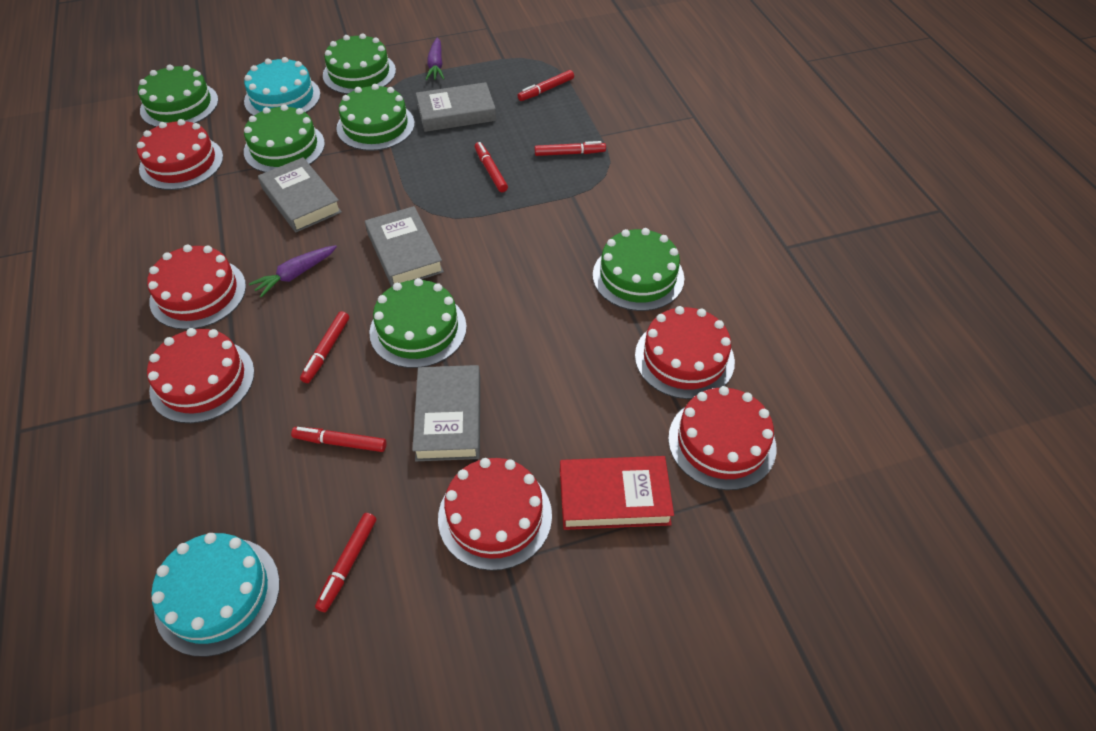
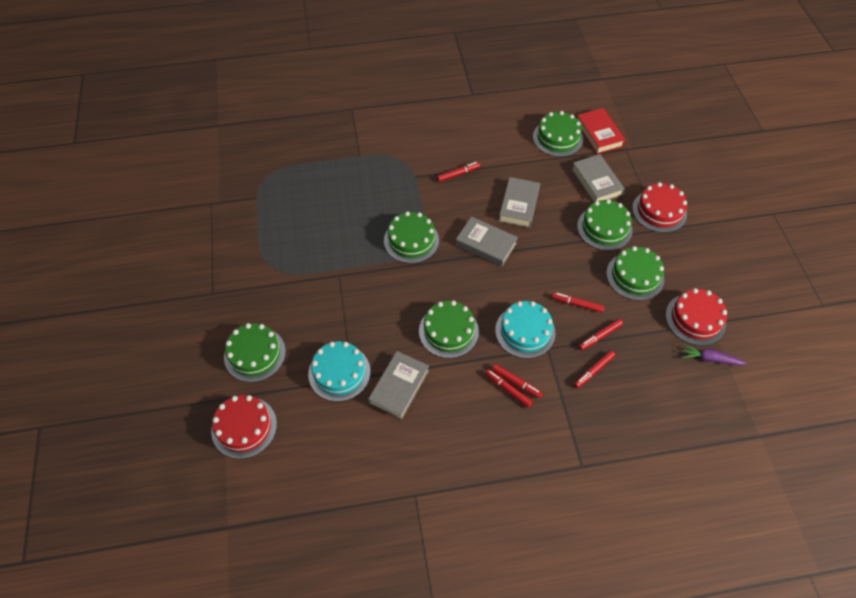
purple carrot: 2 -> 1
red cake: 6 -> 3

